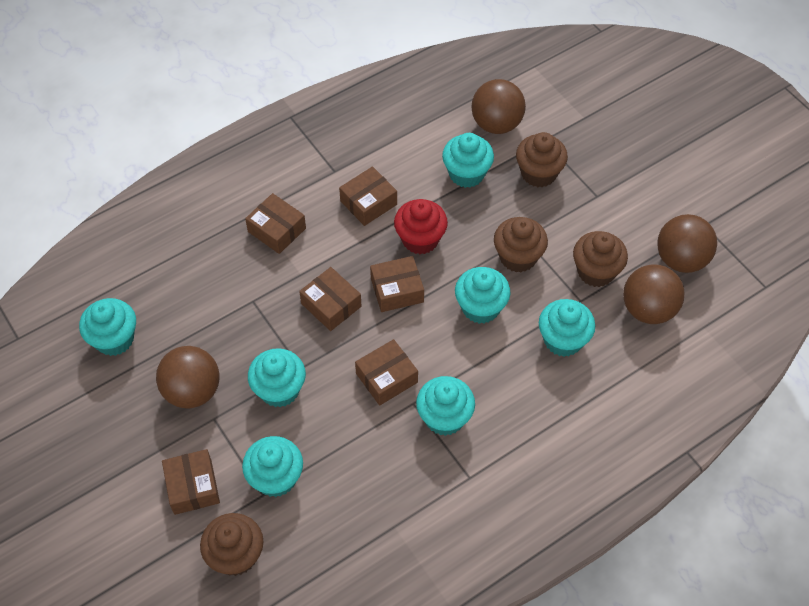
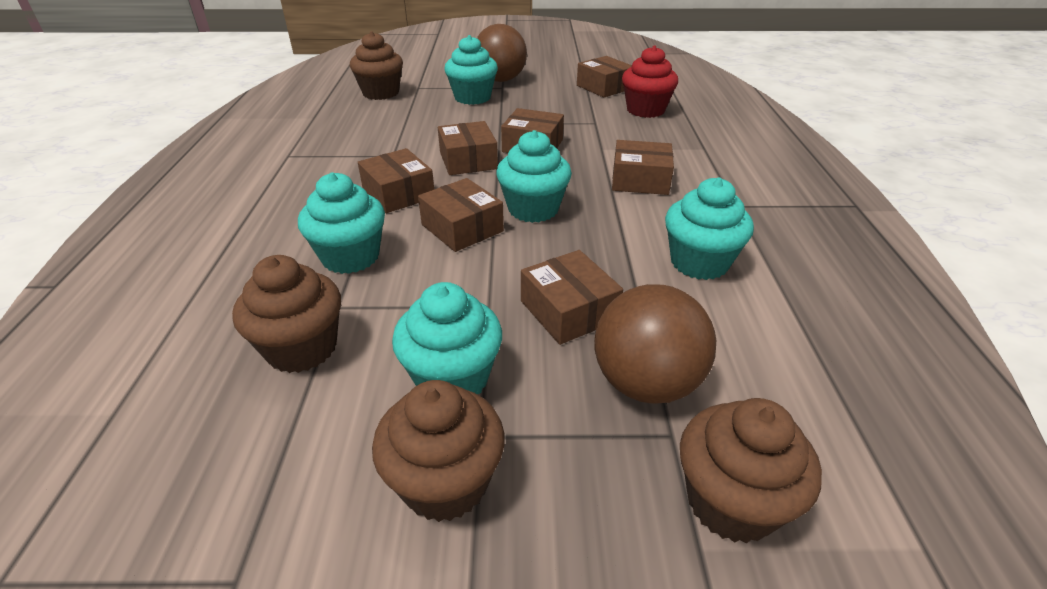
brown ball: 4 -> 2
brown box: 6 -> 7
turquoise cupcake: 7 -> 5

